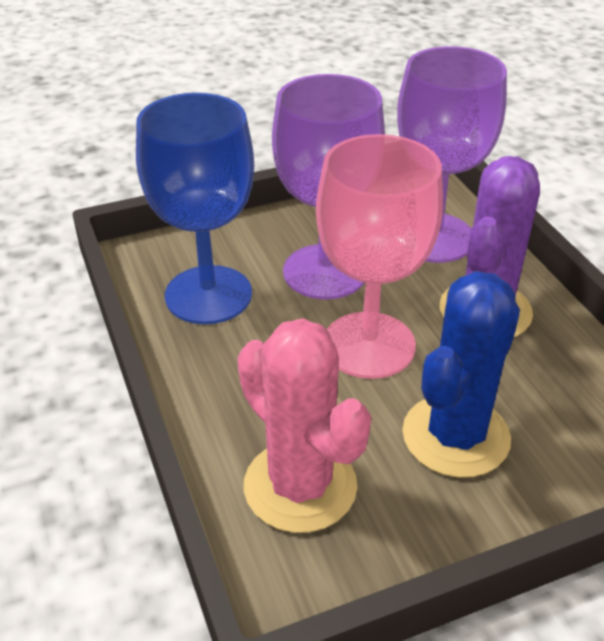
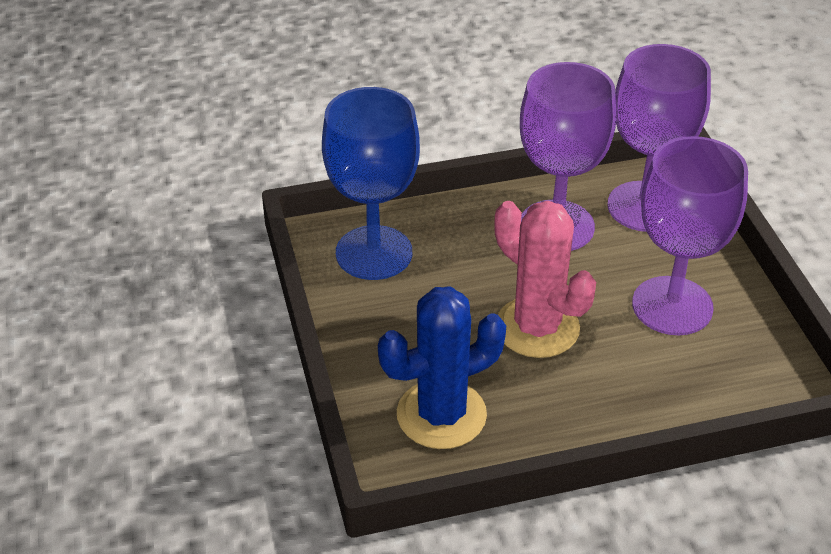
pink goblet: 1 -> 0
purple cactus: 1 -> 0
purple goblet: 2 -> 3

